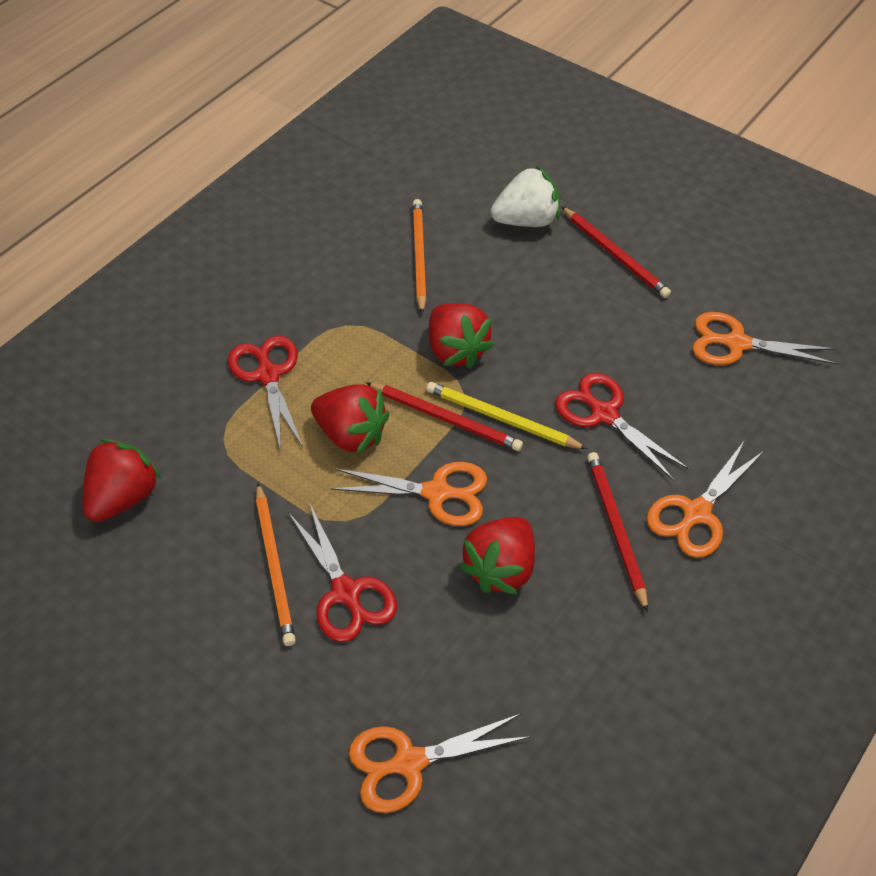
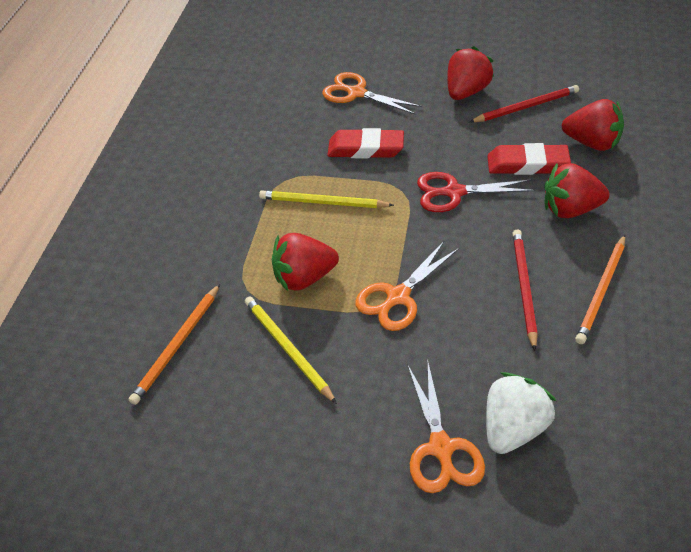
orange scissors: 4 -> 3
red eraser: 0 -> 2
red pencil: 3 -> 2
red scissors: 3 -> 1
yellow pencil: 1 -> 2

